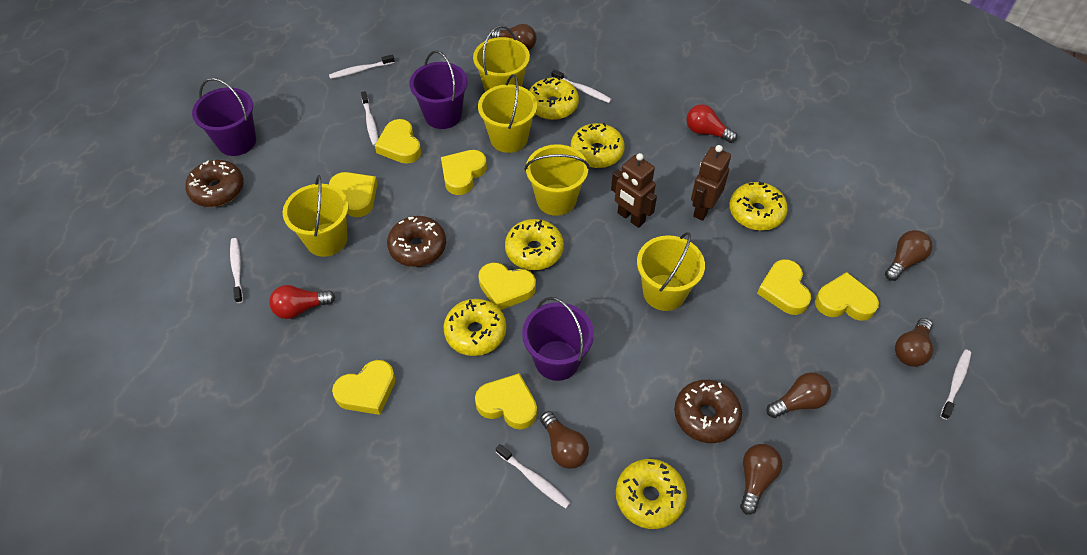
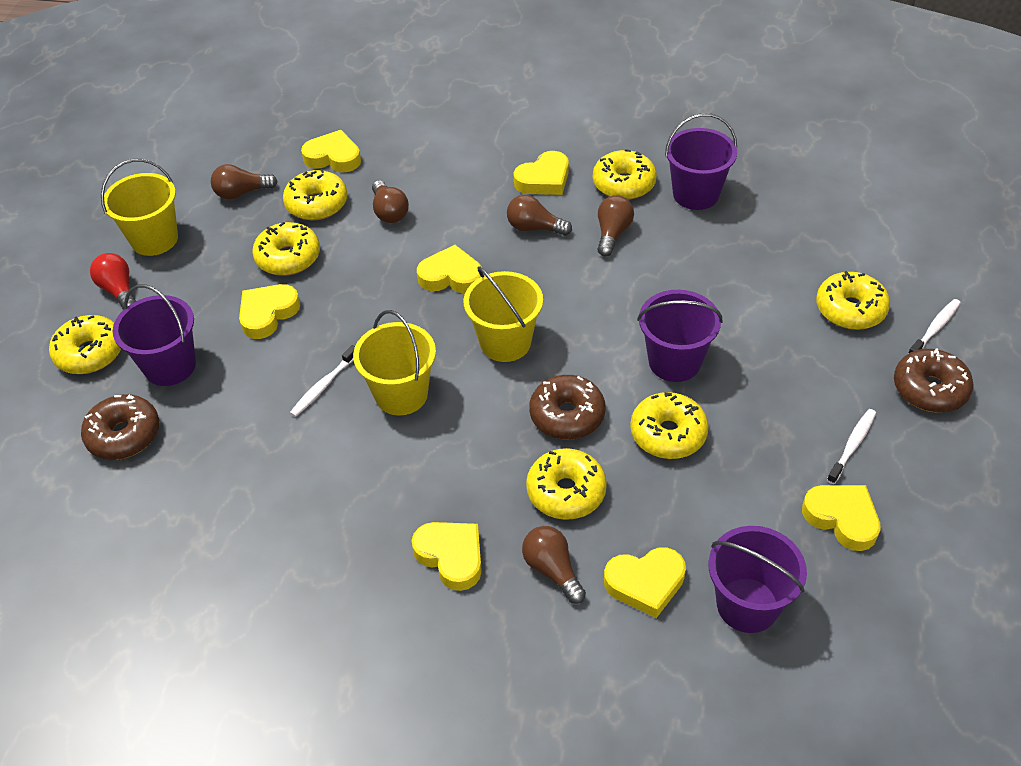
brown light bulb: 6 -> 5
brown robot: 2 -> 0
purple bucket: 3 -> 4
red light bulb: 2 -> 1
white toothbrush: 6 -> 3
yellow bucket: 5 -> 3
yellow donut: 6 -> 7
yellow heart: 8 -> 7

